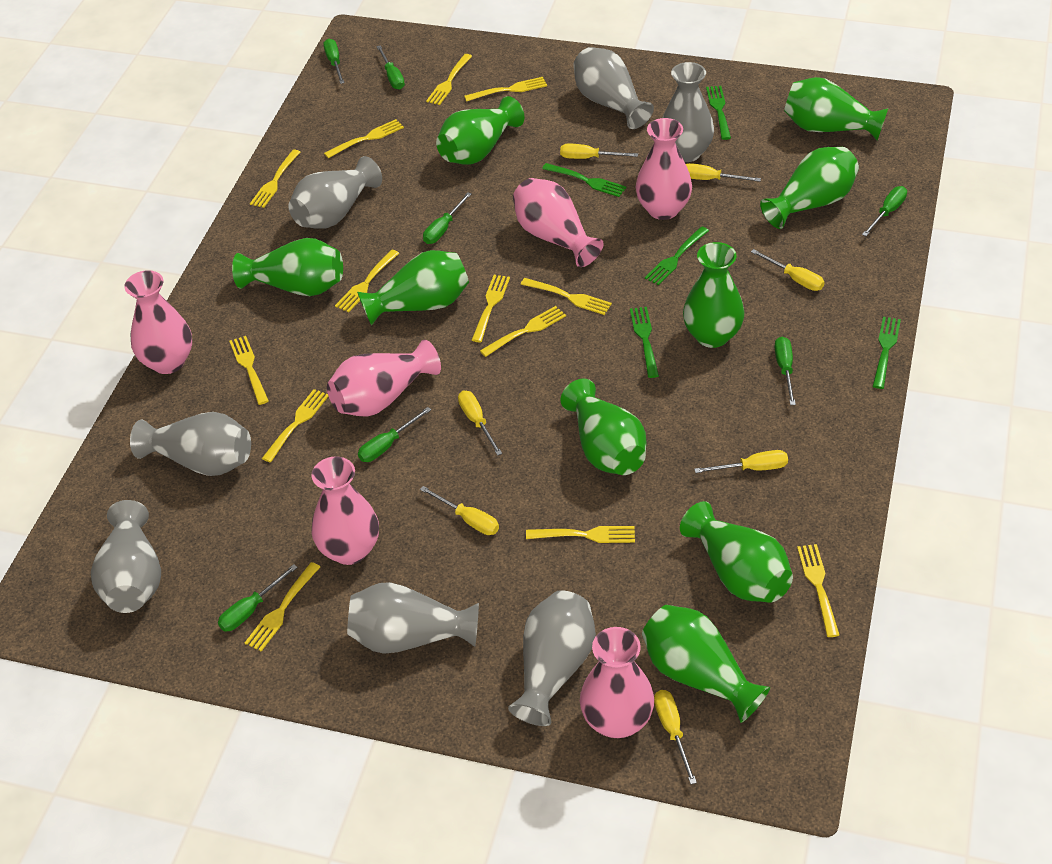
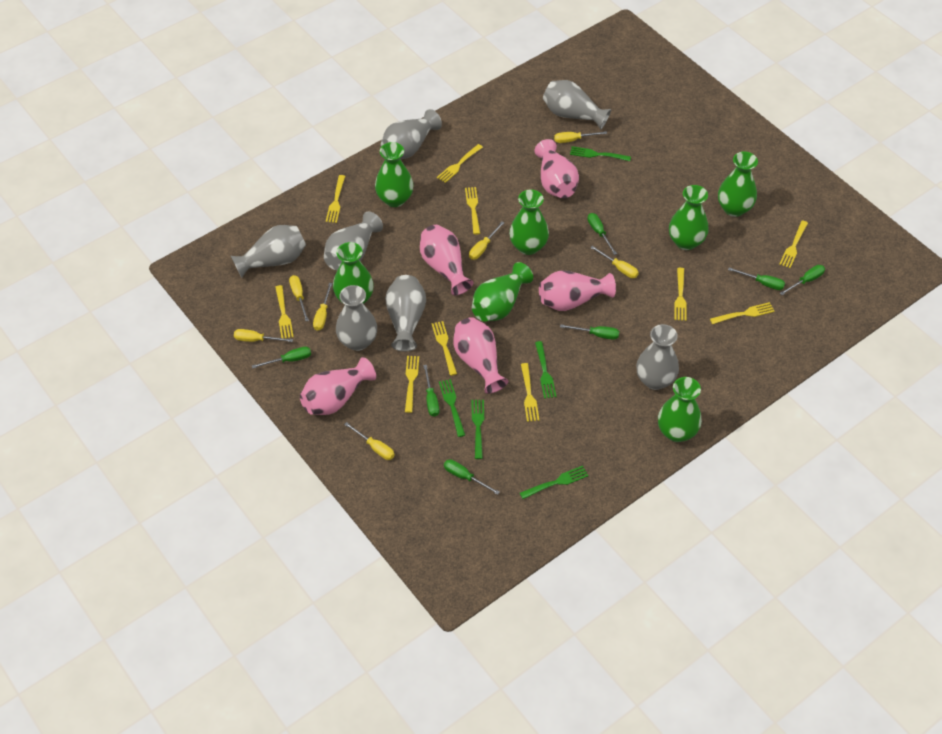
green vase: 9 -> 7
pink vase: 6 -> 5
yellow fork: 13 -> 10

